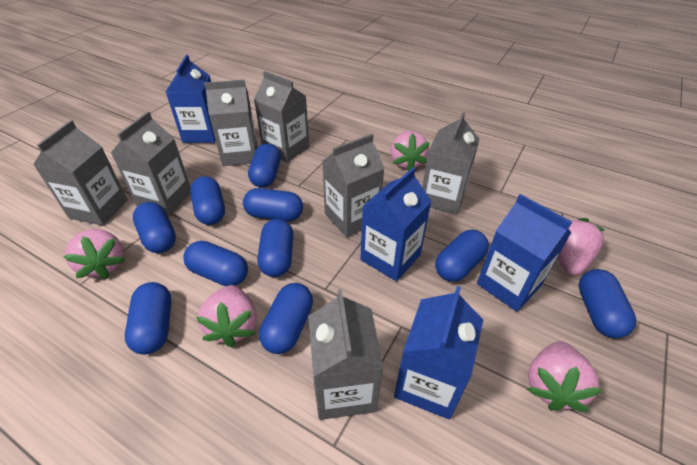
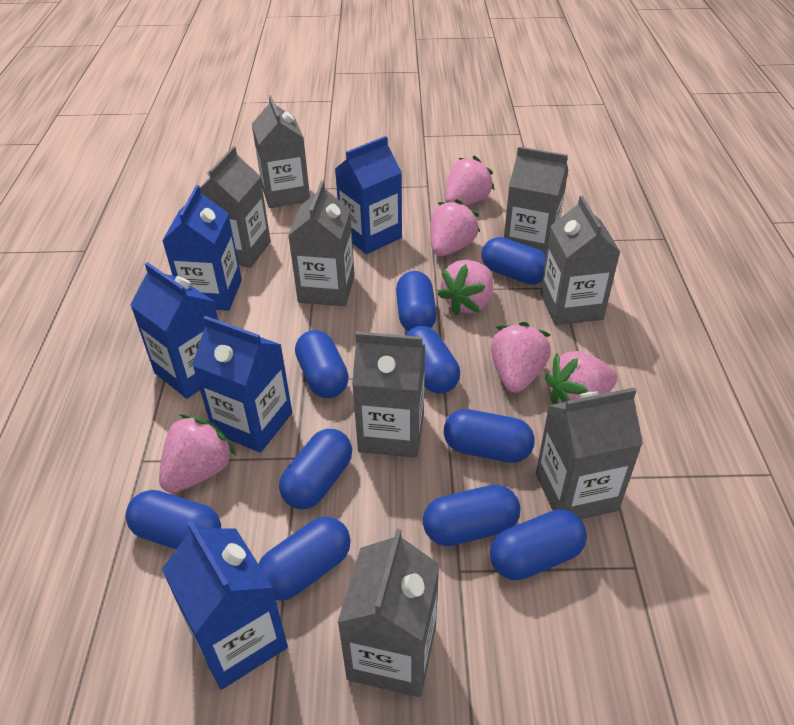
blue carton: 4 -> 5
grey carton: 7 -> 8
pink strawberry: 5 -> 6

